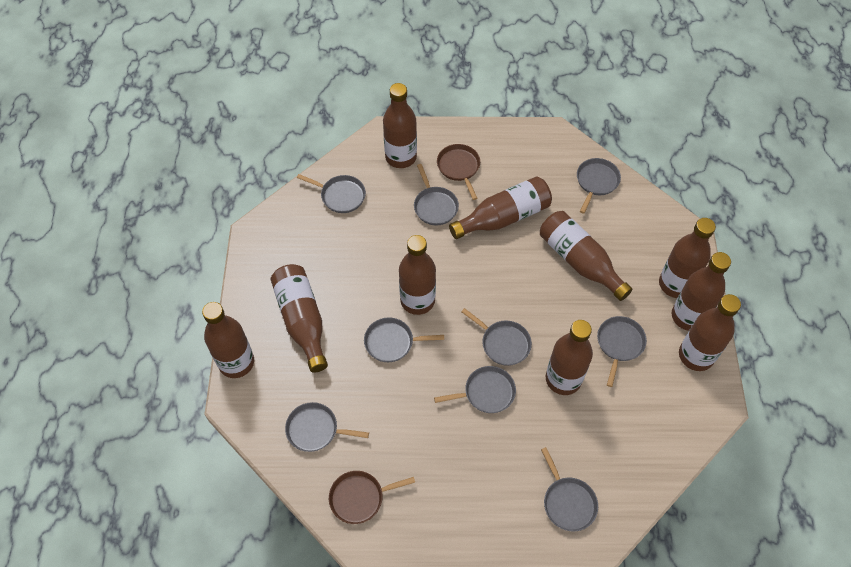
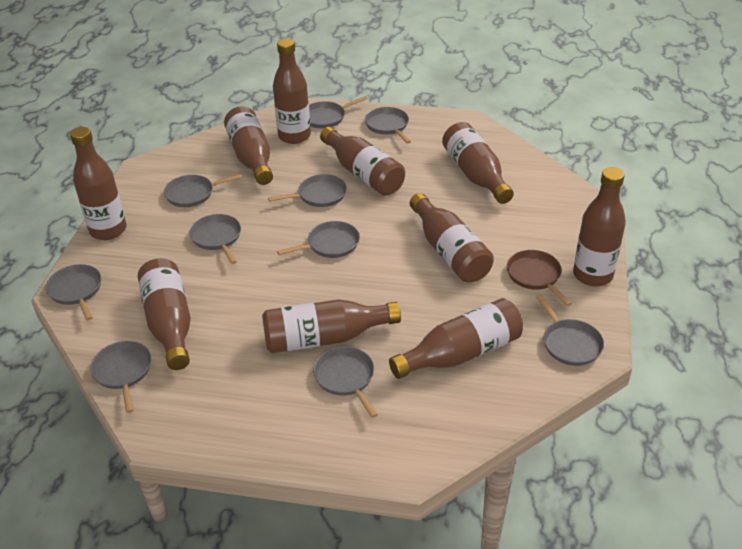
brown pan: 2 -> 1
grey pan: 9 -> 10

